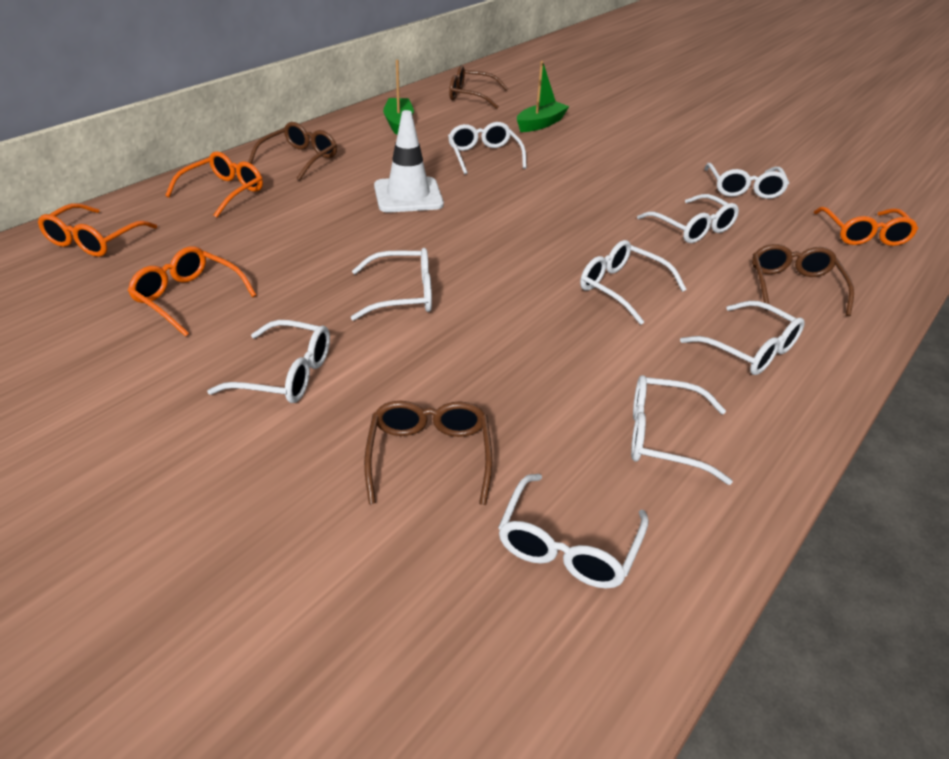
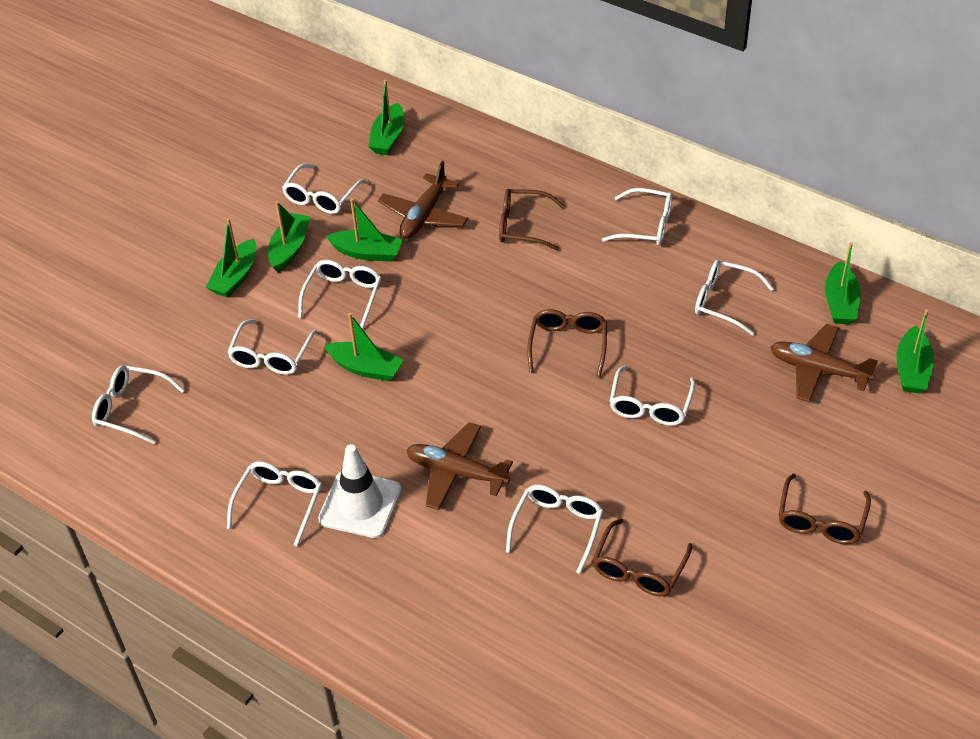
brown plane: 0 -> 3
green boat: 2 -> 7
orange glasses: 4 -> 0

